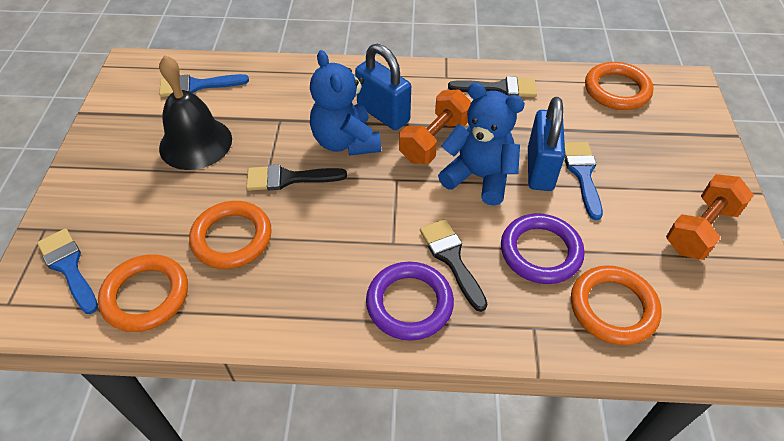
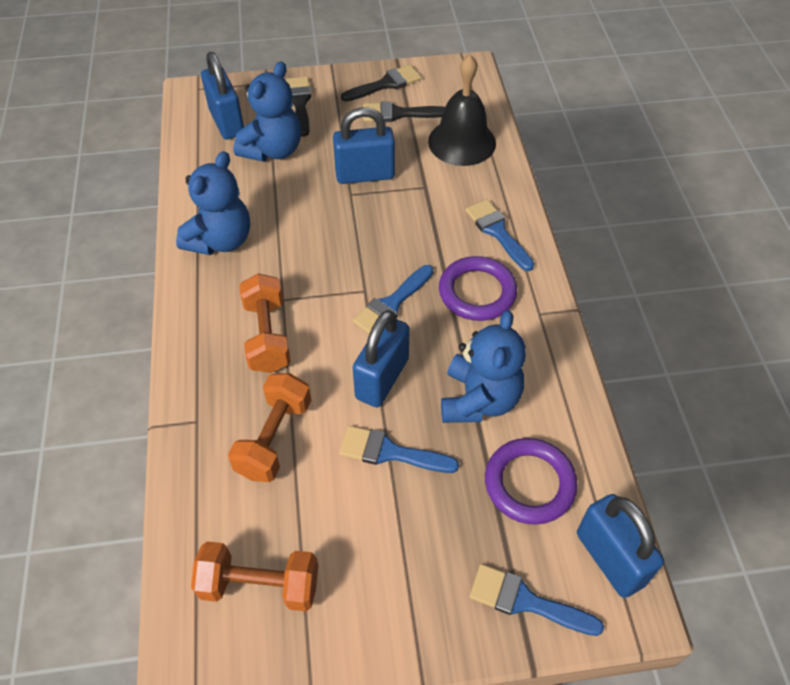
blue brush: 3 -> 4
blue padlock: 2 -> 4
blue teddy bear: 2 -> 3
orange dumbbell: 2 -> 3
orange ring: 4 -> 0

